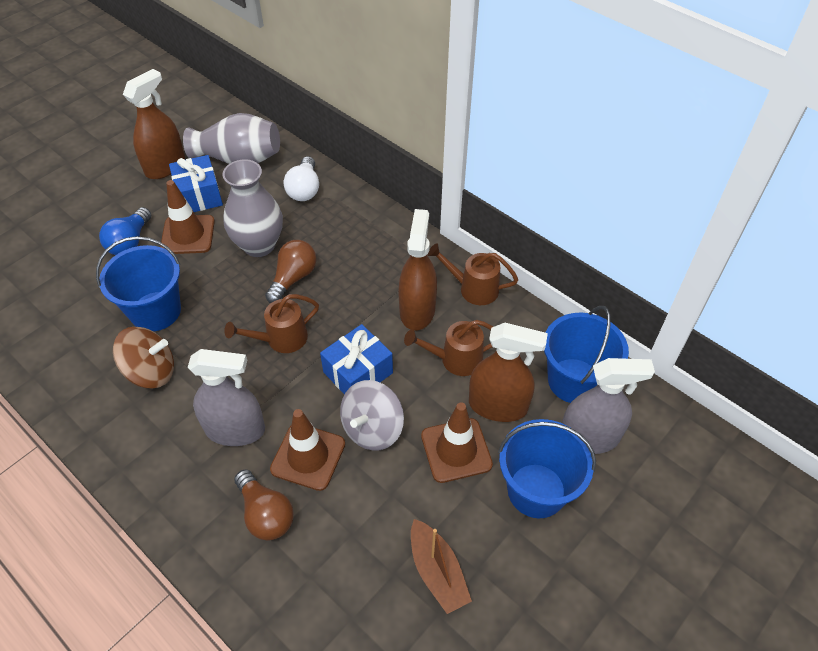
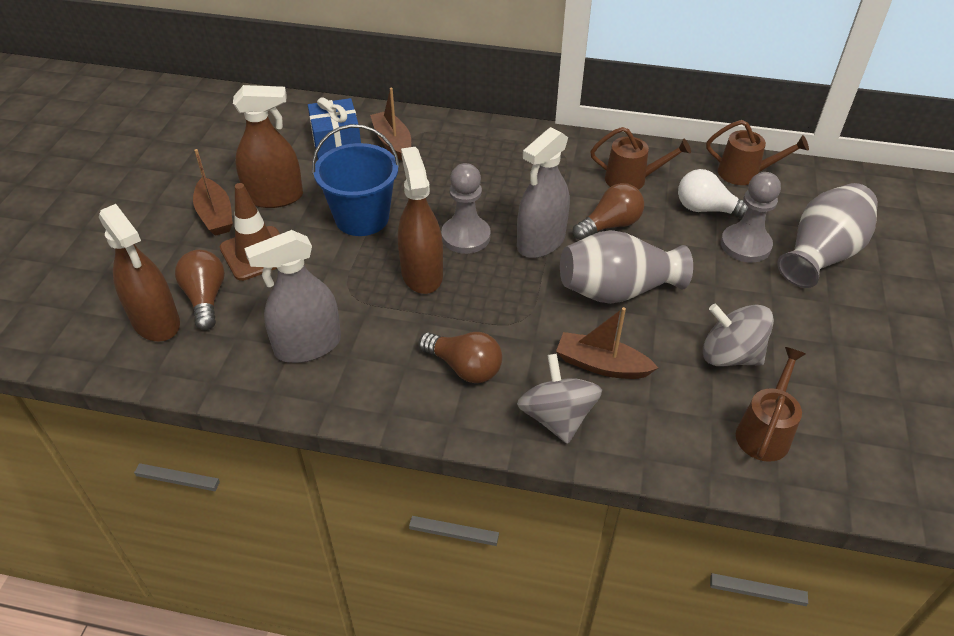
blue bucket: 3 -> 1
blue gift: 2 -> 1
blue light bulb: 1 -> 0
brown boat: 1 -> 3
brown light bulb: 2 -> 3
brown spinning top: 1 -> 0
brown traffic cone: 3 -> 1
grey pawn: 0 -> 2
grey spinning top: 1 -> 2

